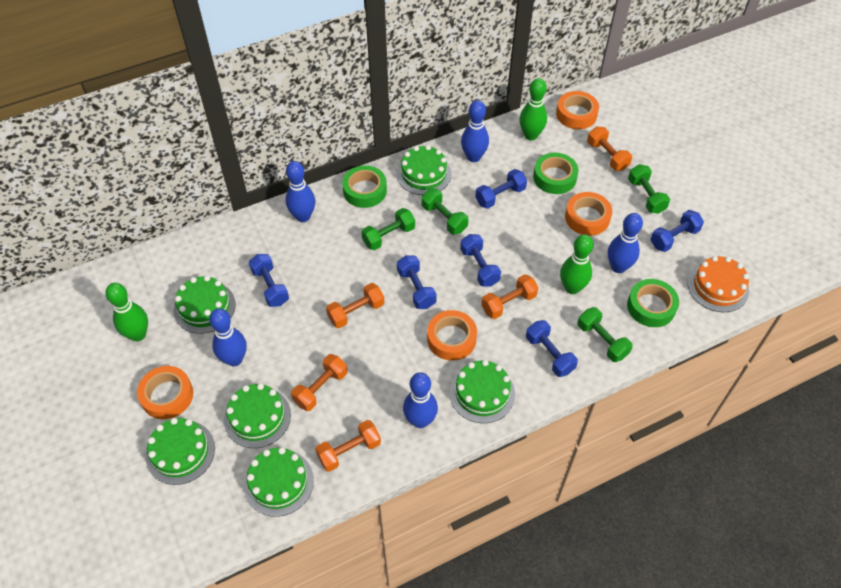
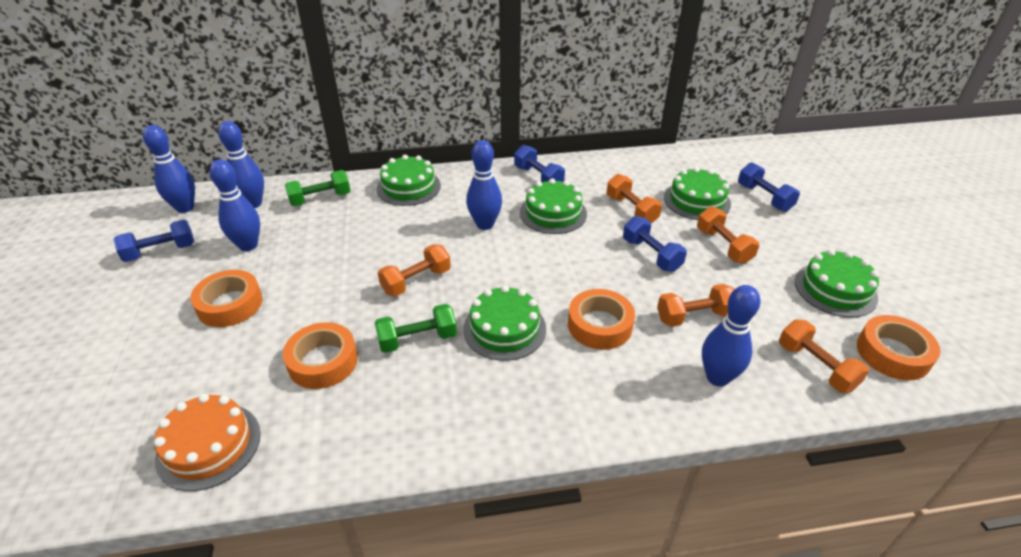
blue dumbbell: 6 -> 4
green bowling pin: 3 -> 0
green cake: 6 -> 5
green dumbbell: 4 -> 2
green tape: 3 -> 0

